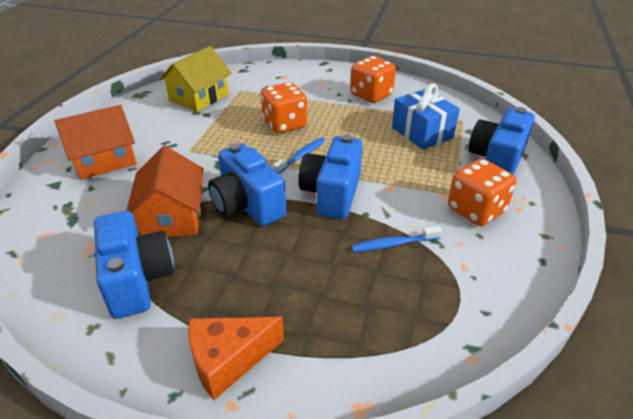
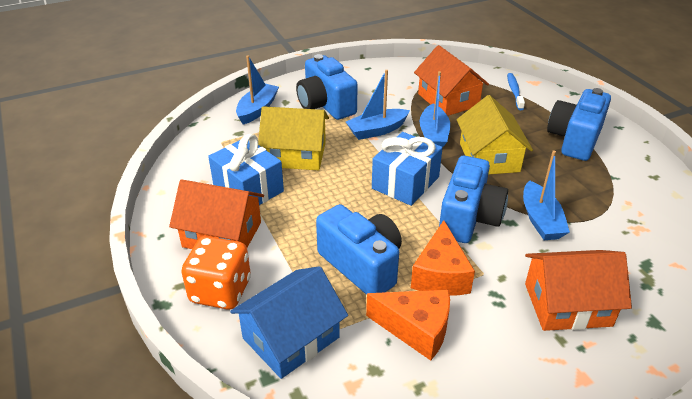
blue boat: 0 -> 4
blue gift: 1 -> 2
blue house: 0 -> 1
blue toothbrush: 2 -> 1
orange cheese: 1 -> 2
orange dice: 3 -> 1
orange house: 2 -> 3
yellow house: 1 -> 2

